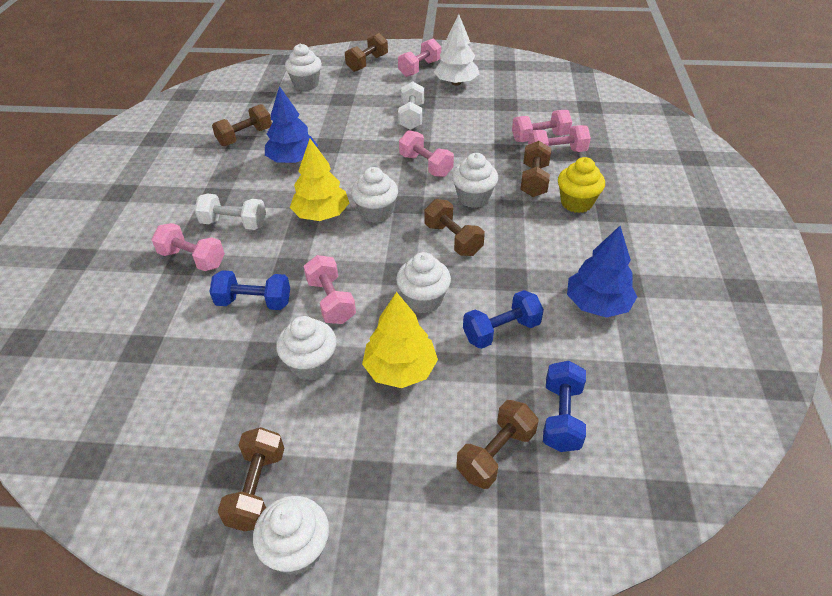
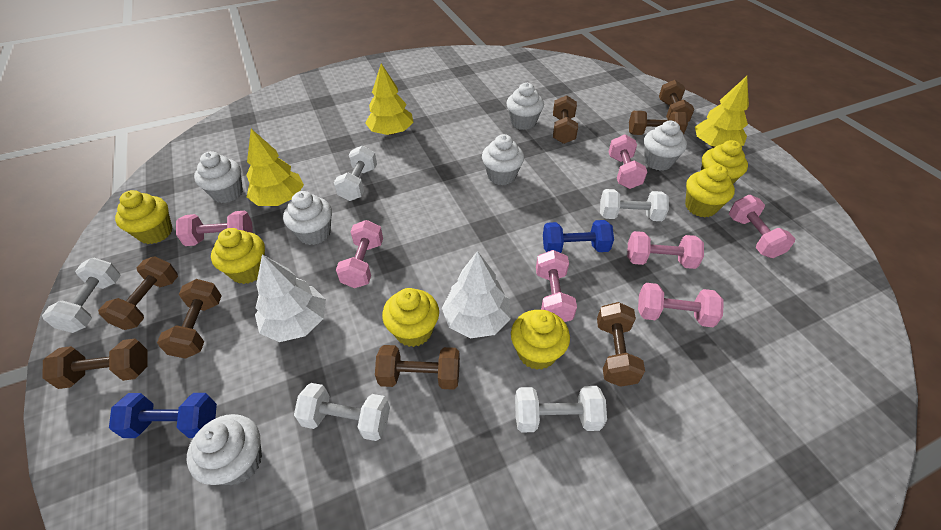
blue dumbbell: 3 -> 2
blue tree: 2 -> 0
brown dumbbell: 6 -> 8
pink dumbbell: 6 -> 7
white dumbbell: 2 -> 5
white tree: 1 -> 2
yellow cupcake: 1 -> 6
yellow tree: 2 -> 3

